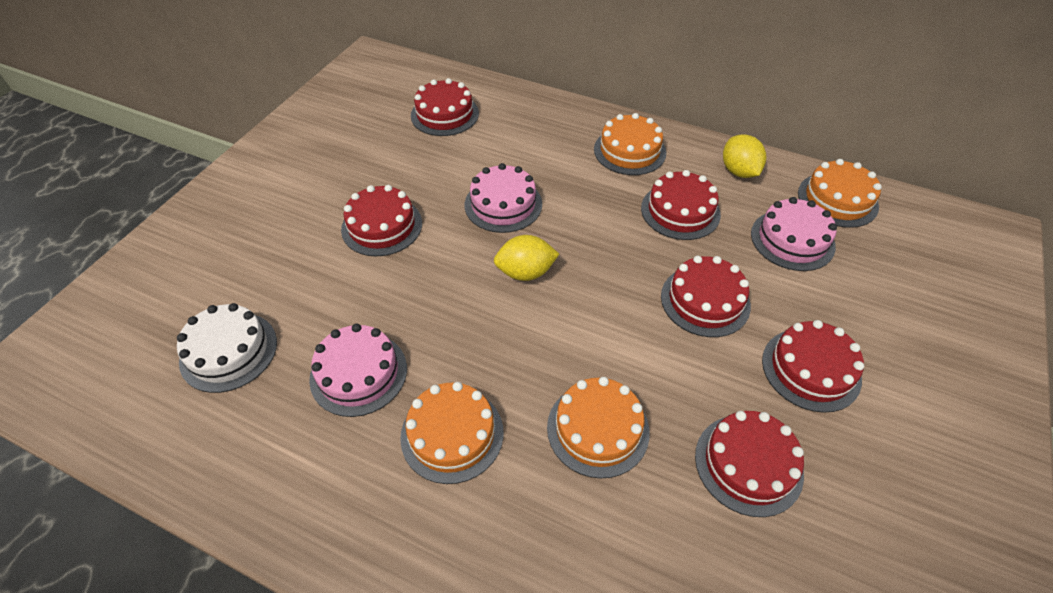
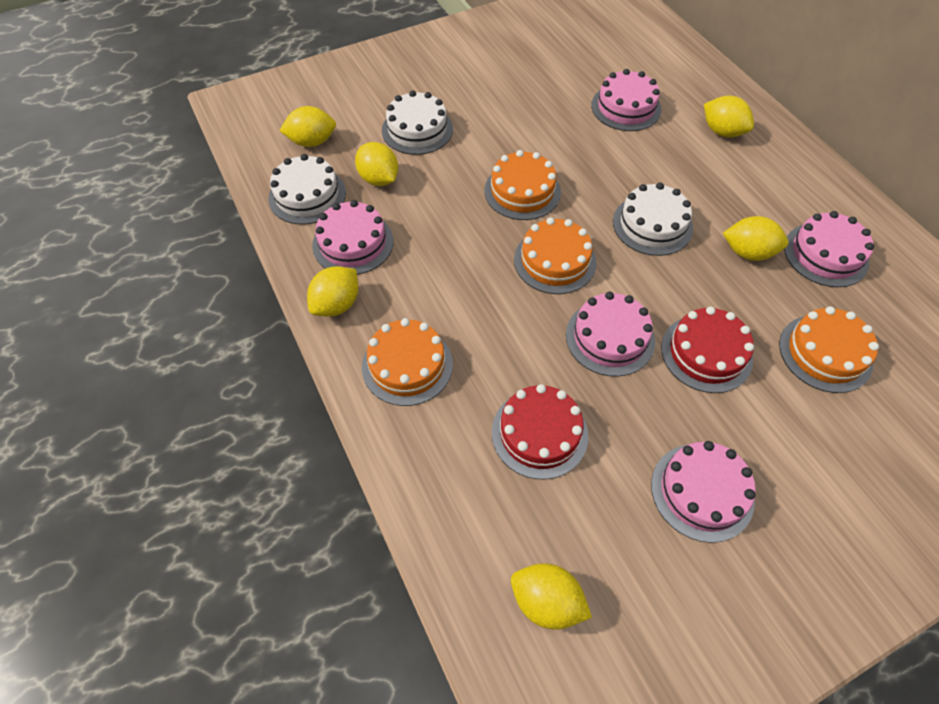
pink cake: 3 -> 5
red cake: 6 -> 2
white cake: 1 -> 3
yellow lemon: 2 -> 6

